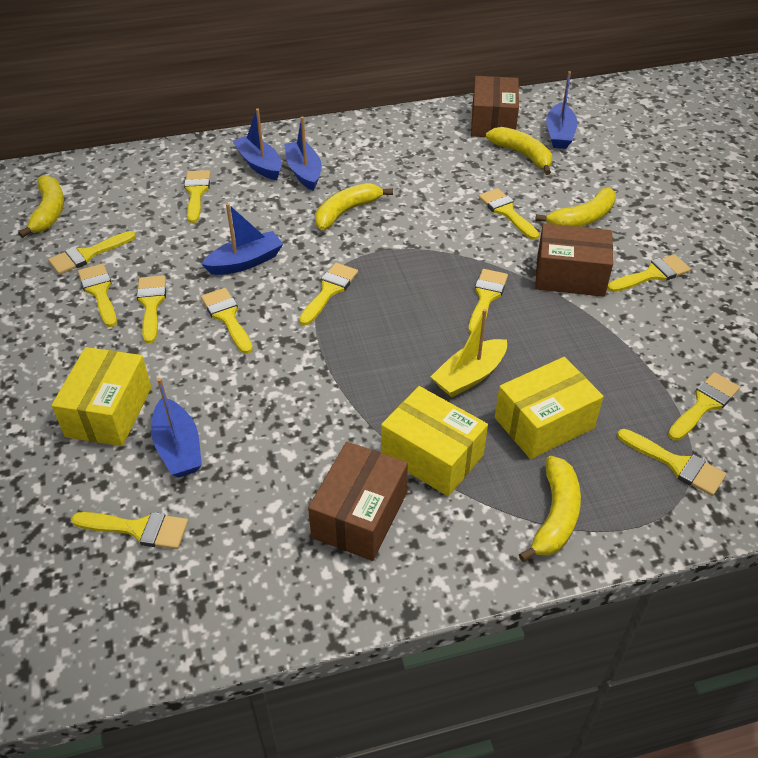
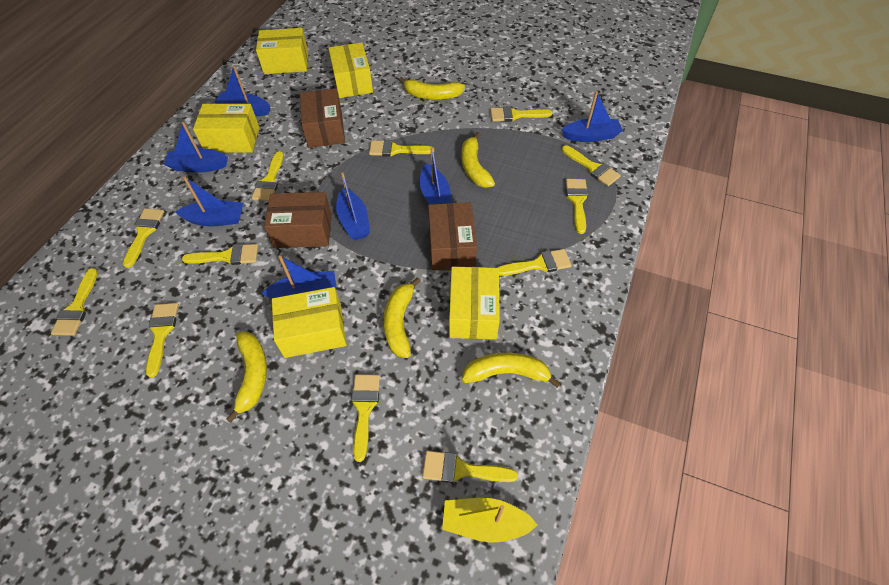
blue boat: 5 -> 7
yellow box: 3 -> 5

